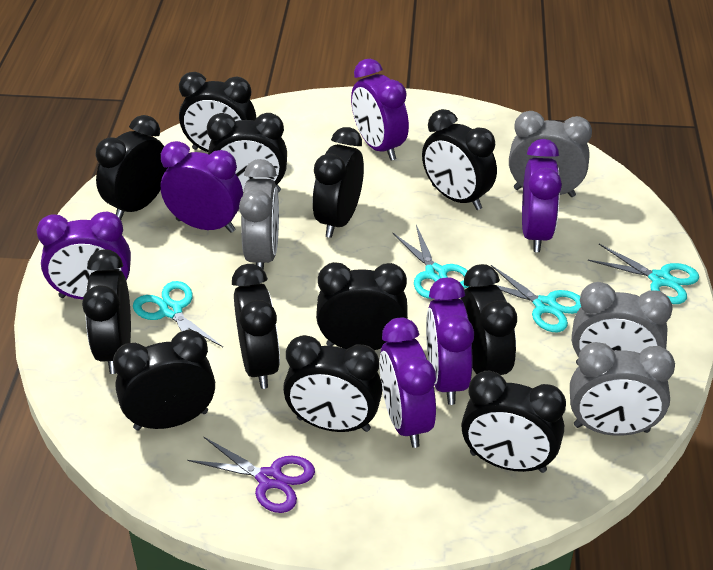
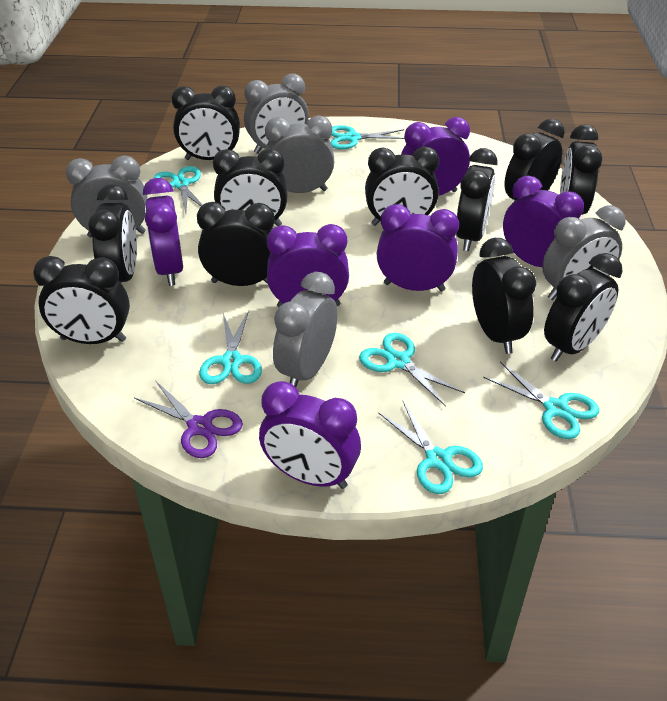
black clock: 12 -> 11
grey clock: 4 -> 5
turquoise scissors: 4 -> 6

